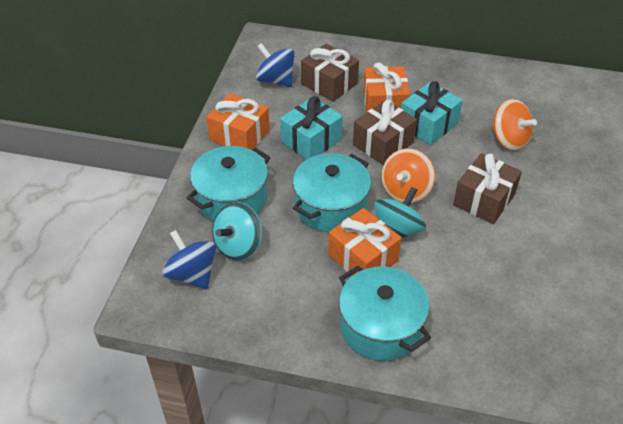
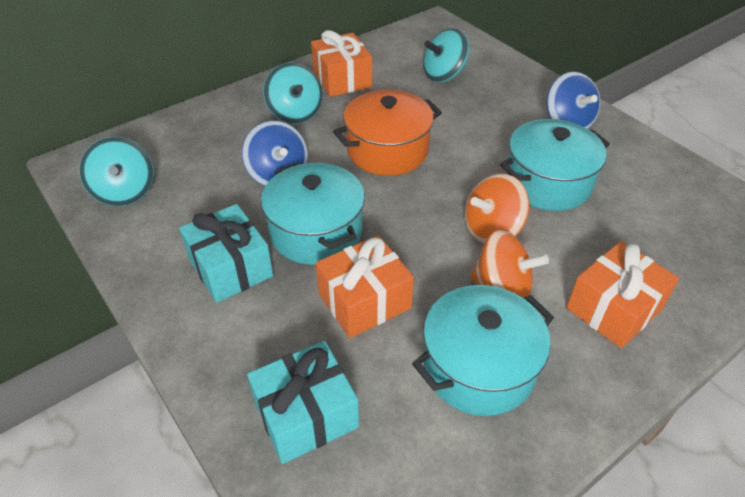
brown gift: 3 -> 0
orange pot: 0 -> 1
turquoise spinning top: 2 -> 3

